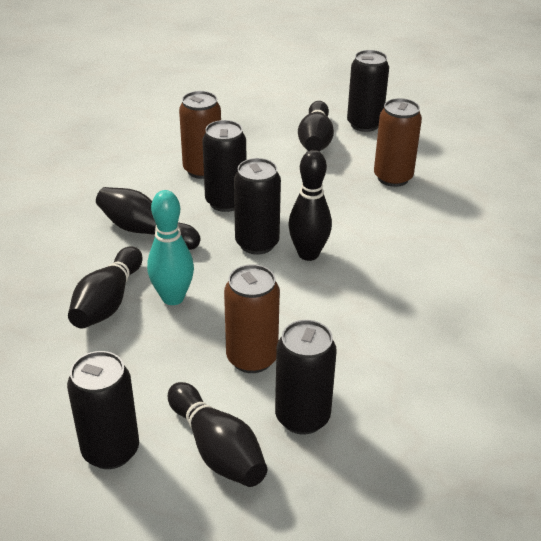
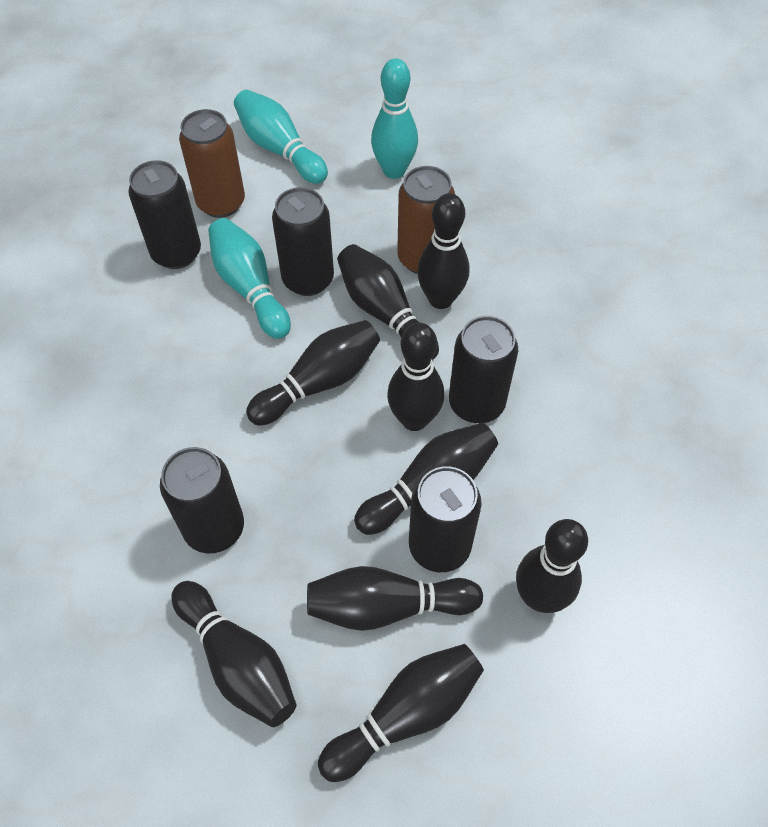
black bowling pin: 5 -> 9
brown can: 3 -> 2
turquoise bowling pin: 1 -> 3

